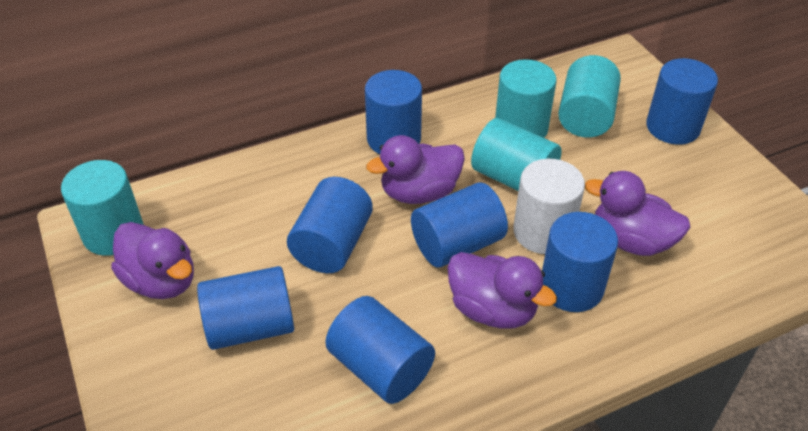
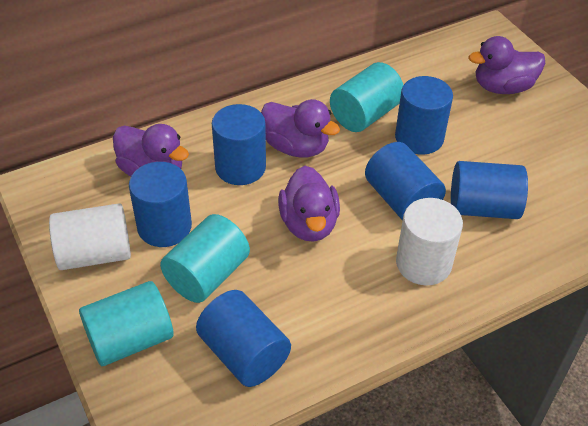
blue cylinder: 7 -> 6
turquoise cylinder: 4 -> 3
white cylinder: 1 -> 2

